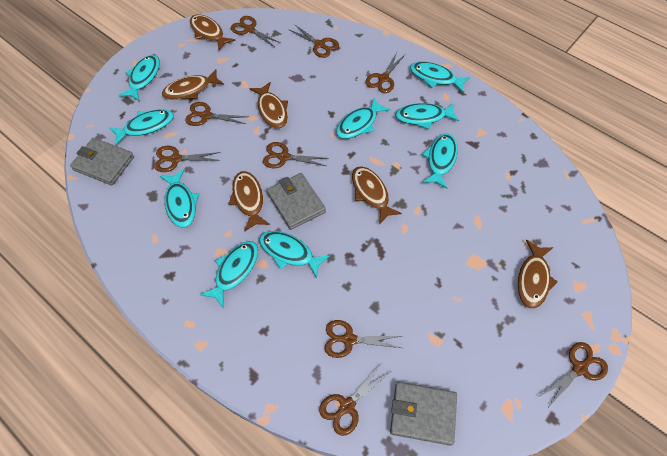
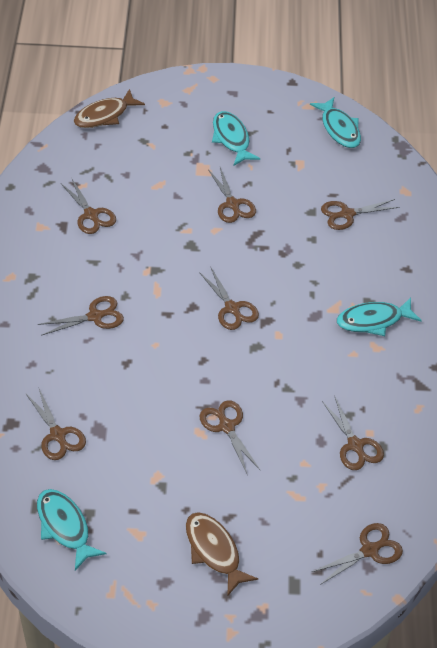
brown fish: 6 -> 2
grey wallet: 3 -> 0
turquoise fish: 9 -> 4

